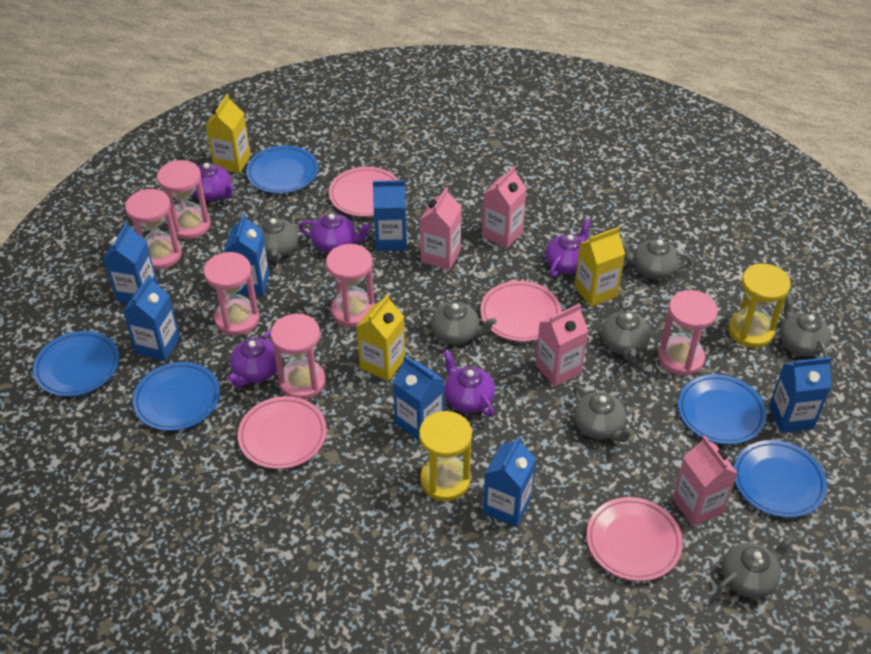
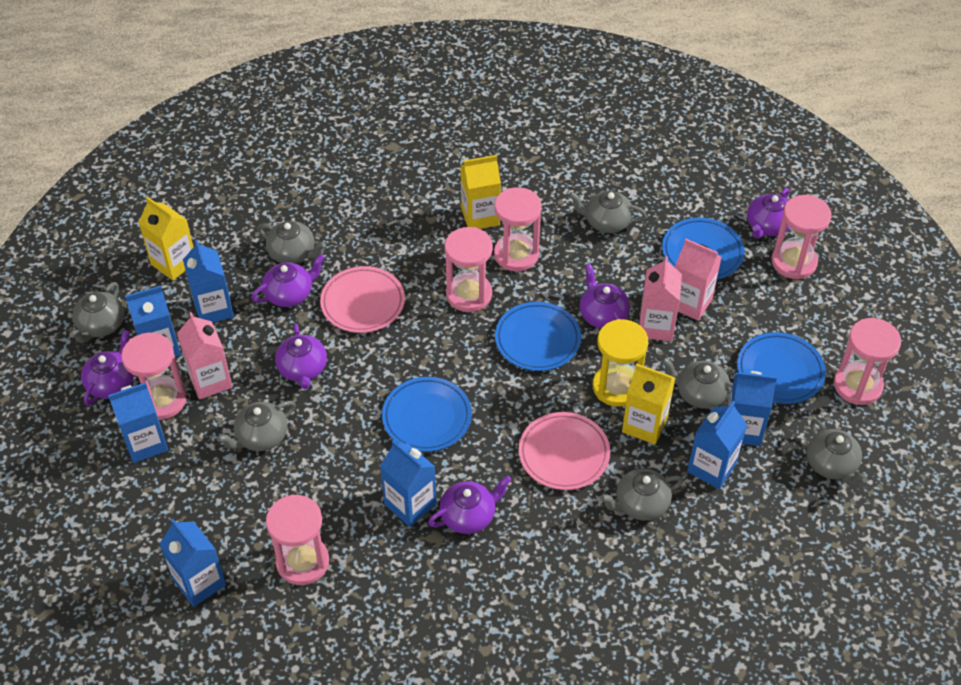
blue plate: 5 -> 4
pink carton: 4 -> 3
pink plate: 4 -> 2
purple teapot: 5 -> 6
yellow hourglass: 2 -> 1

